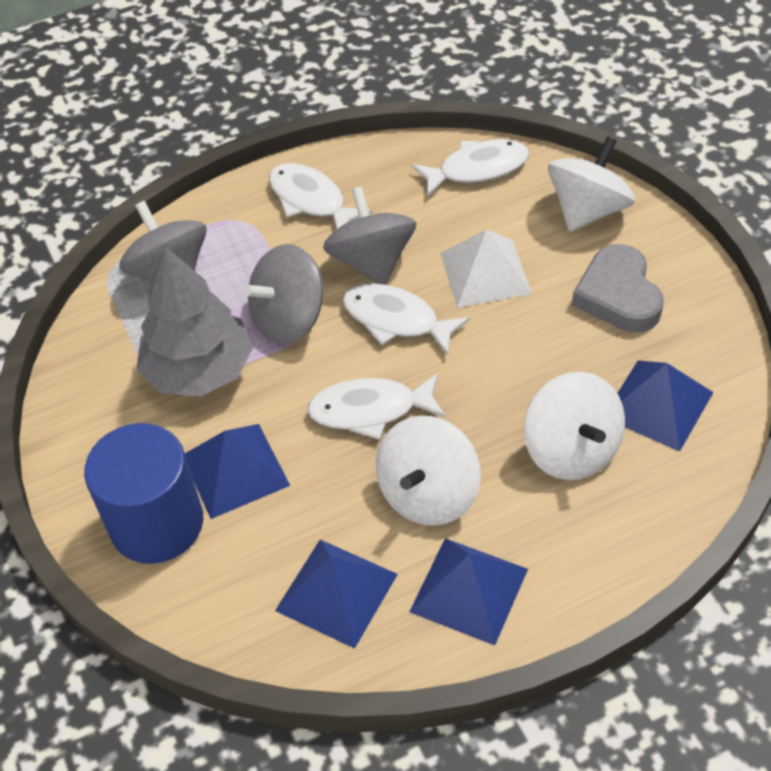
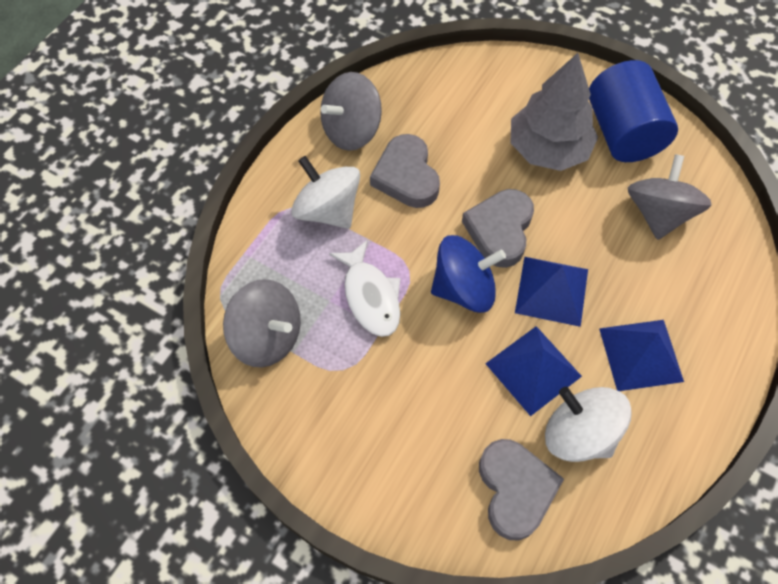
blue pyramid: 4 -> 3
blue spinning top: 0 -> 1
grey heart: 1 -> 3
white fish: 4 -> 1
white pyramid: 1 -> 0
white spinning top: 3 -> 2

